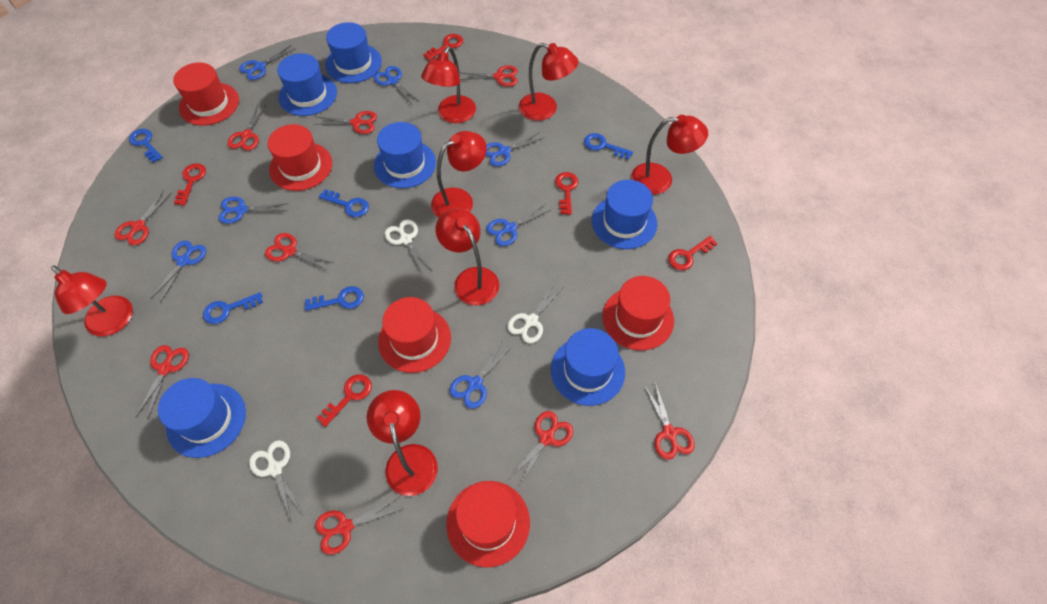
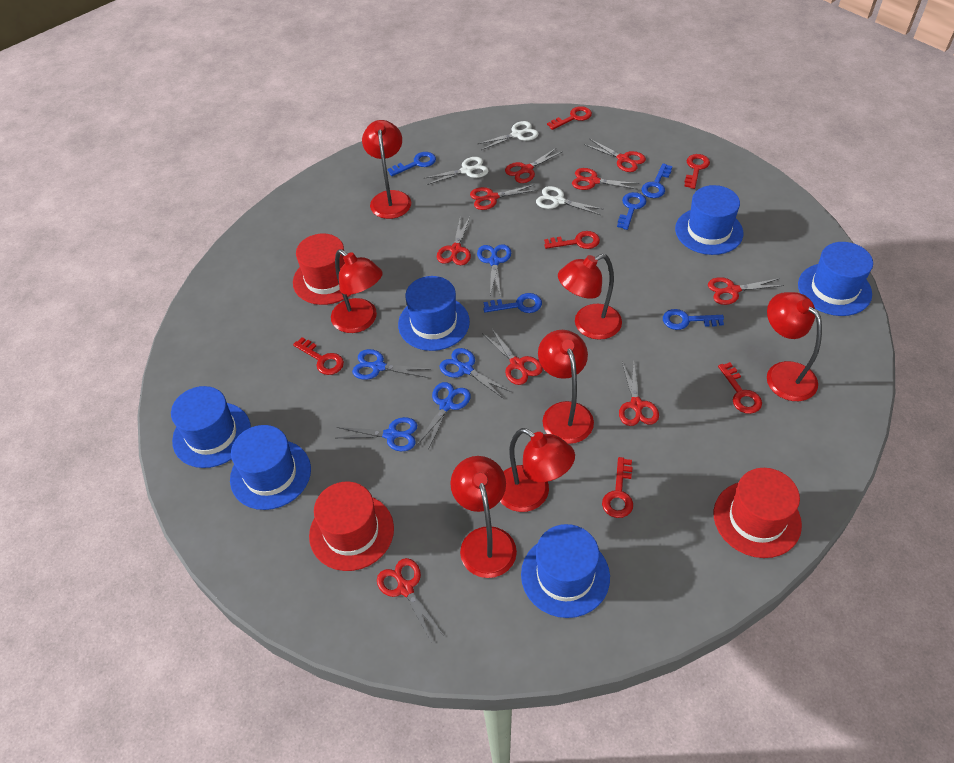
blue scissors: 7 -> 5
red hat: 5 -> 3
red key: 5 -> 6

